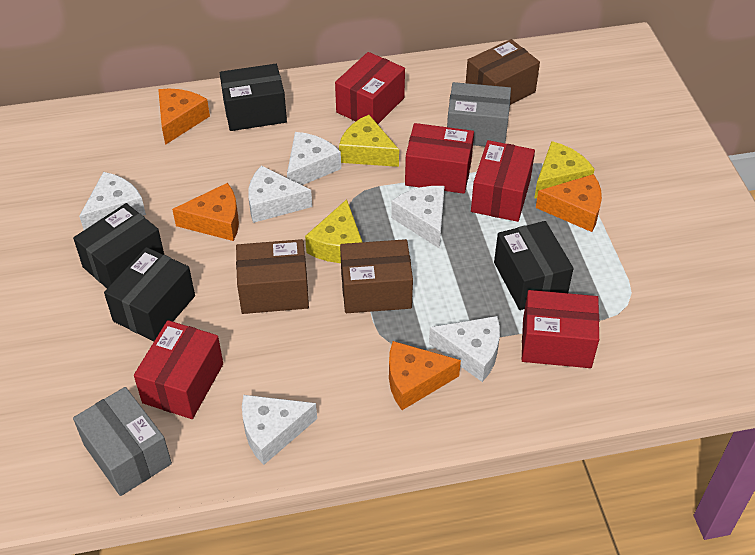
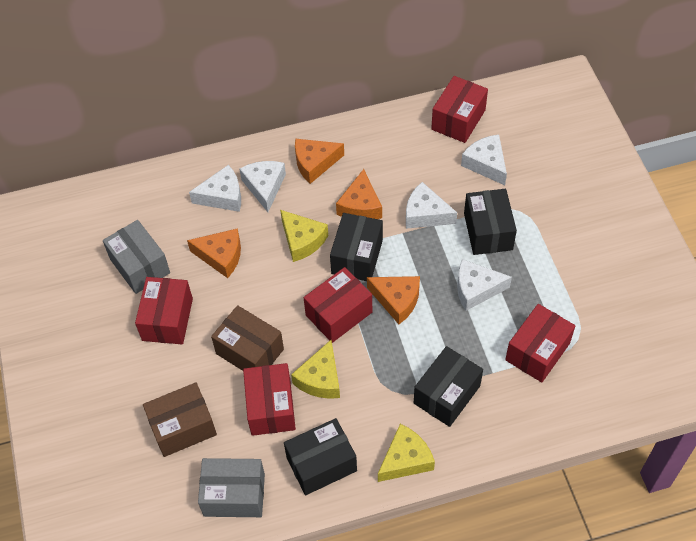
brown box: 3 -> 2
white cheese: 6 -> 5

